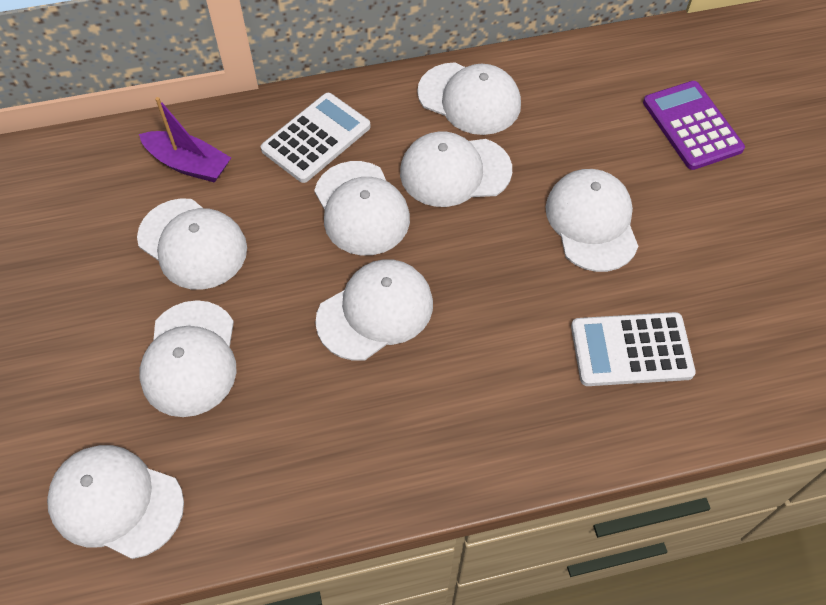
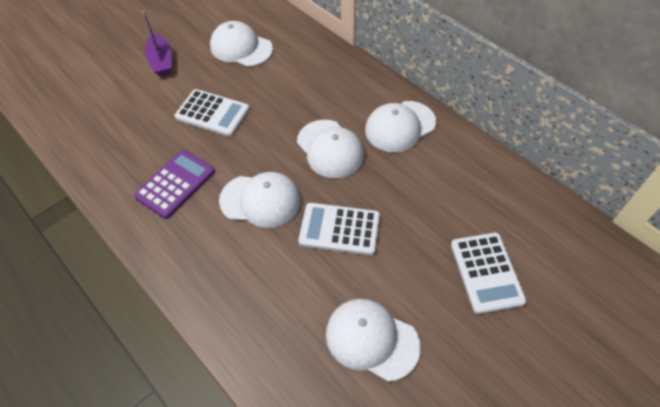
white calculator: 2 -> 3
white cap: 8 -> 5

